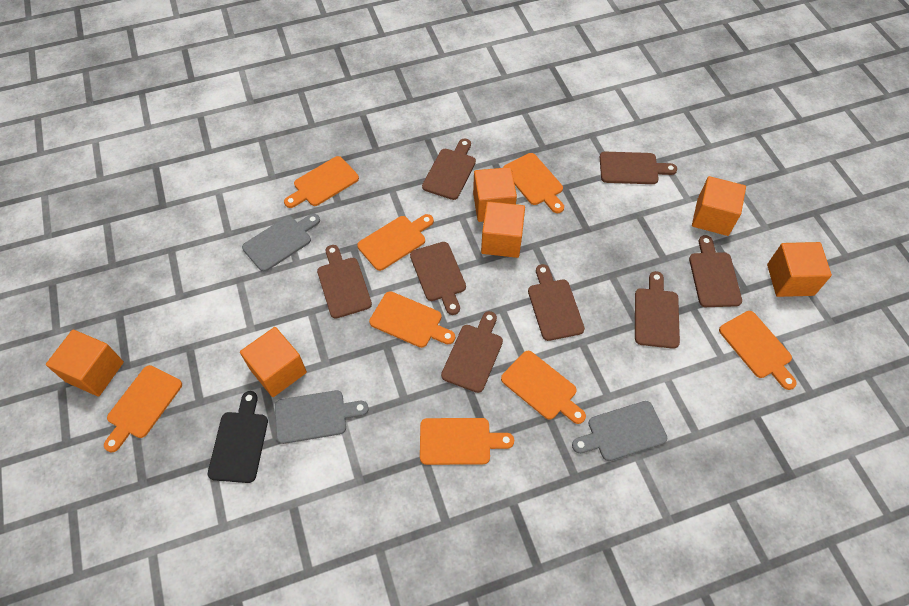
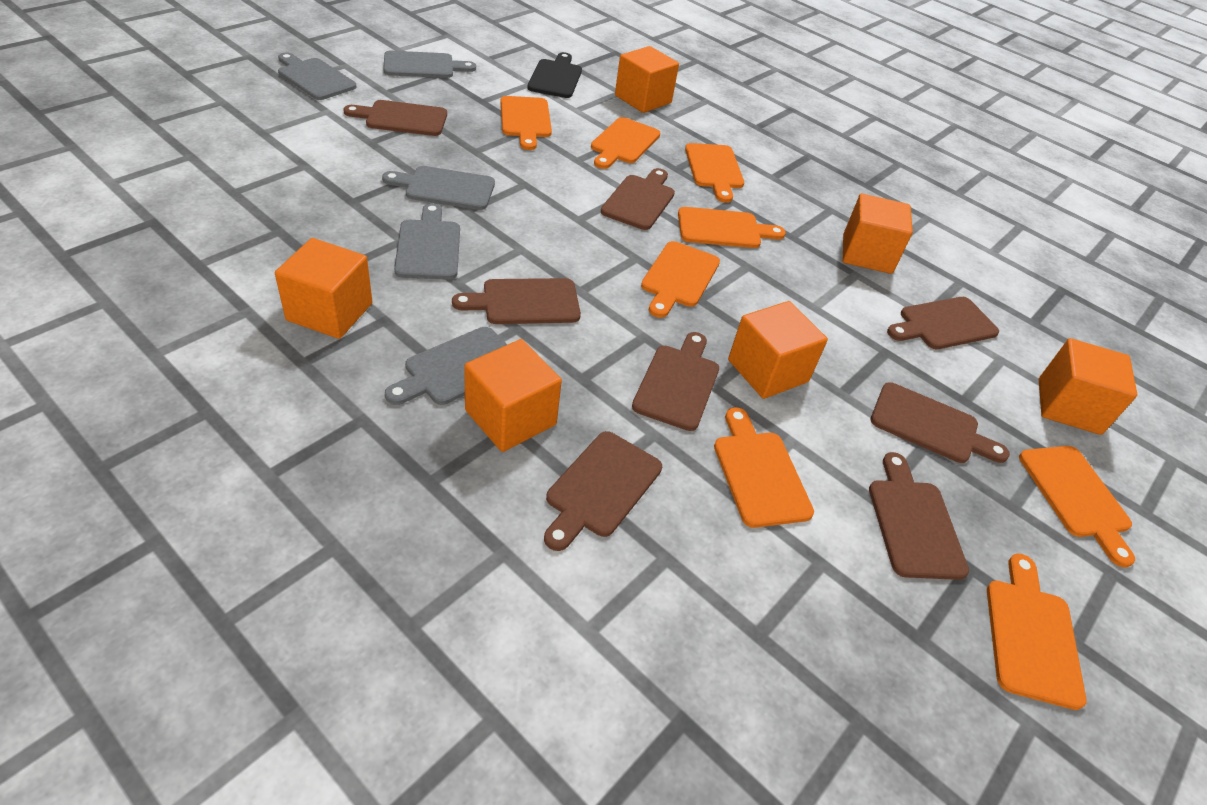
grey cutting board: 3 -> 5

